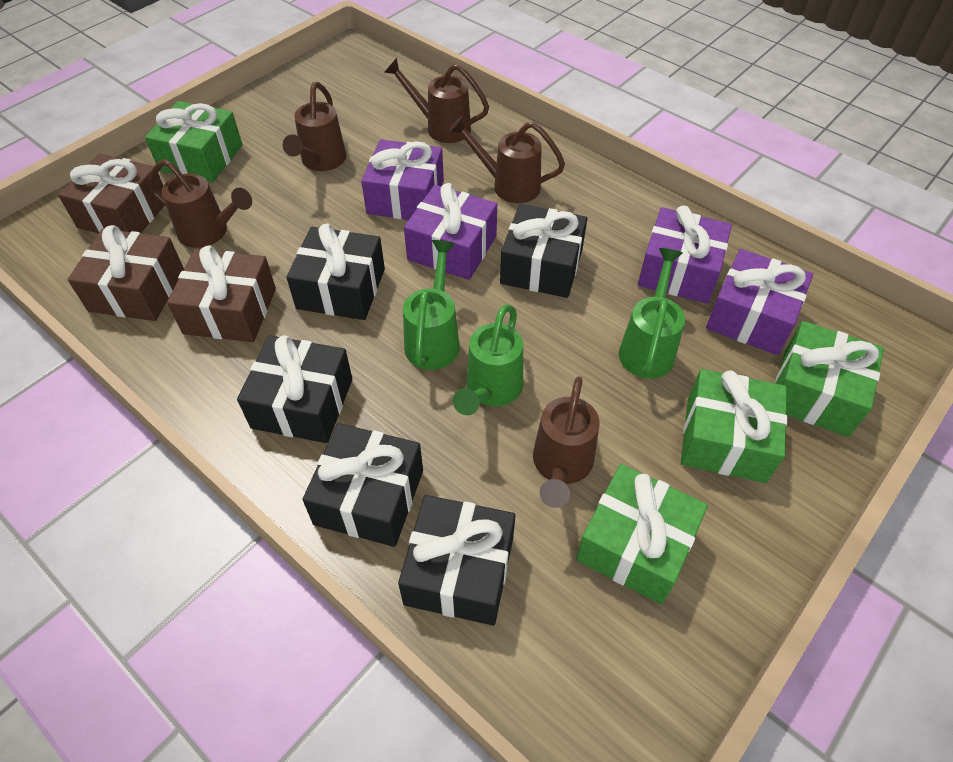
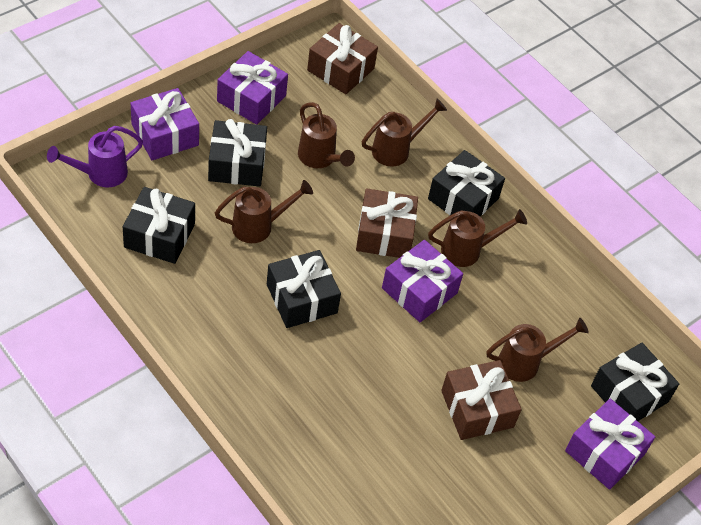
green gift: 4 -> 0
green watering can: 3 -> 0
purple watering can: 0 -> 1

